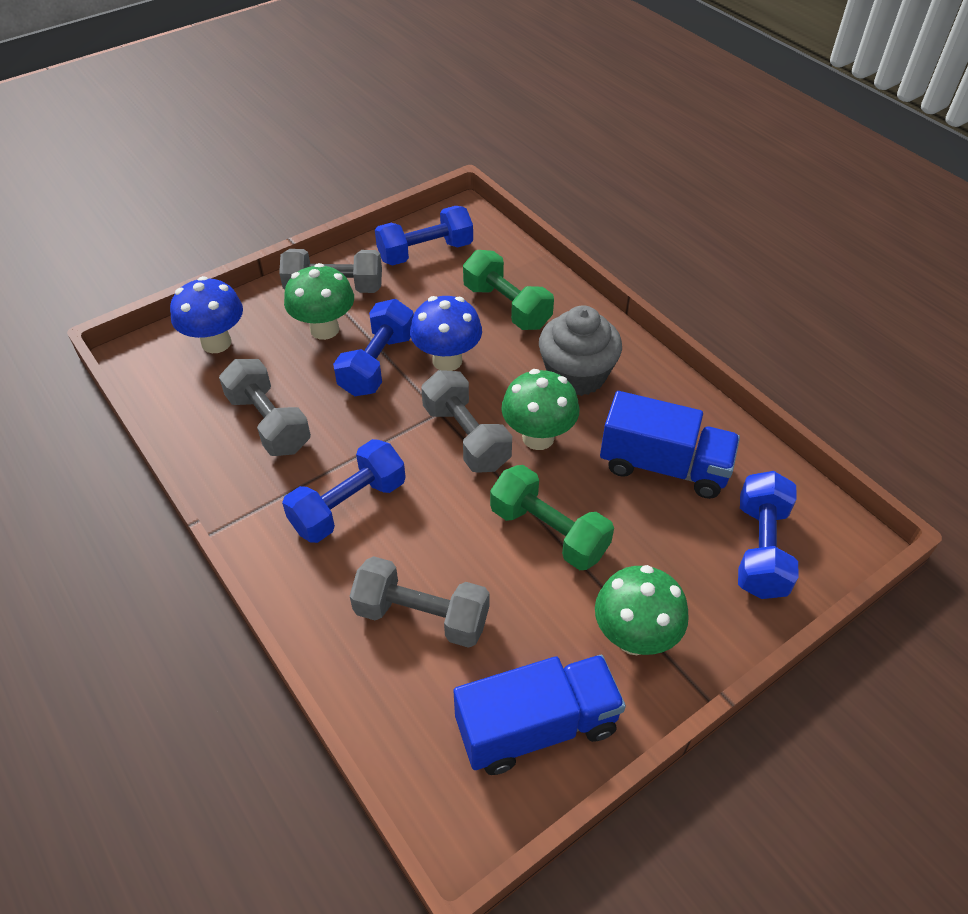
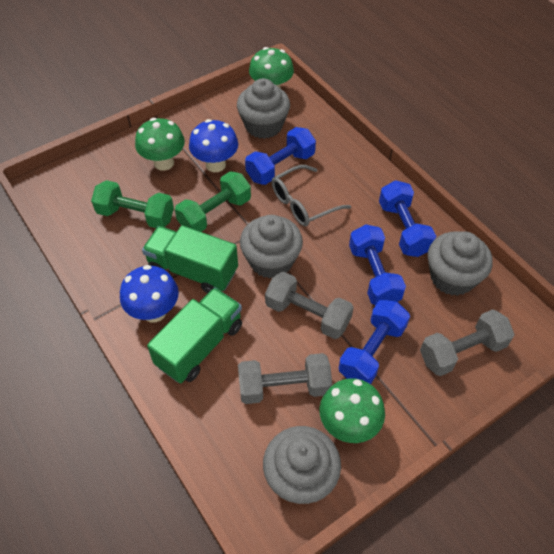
blue truck: 2 -> 0
green truck: 0 -> 2
grey cupcake: 1 -> 4
grey dumbbell: 4 -> 3
grey glasses: 0 -> 1

